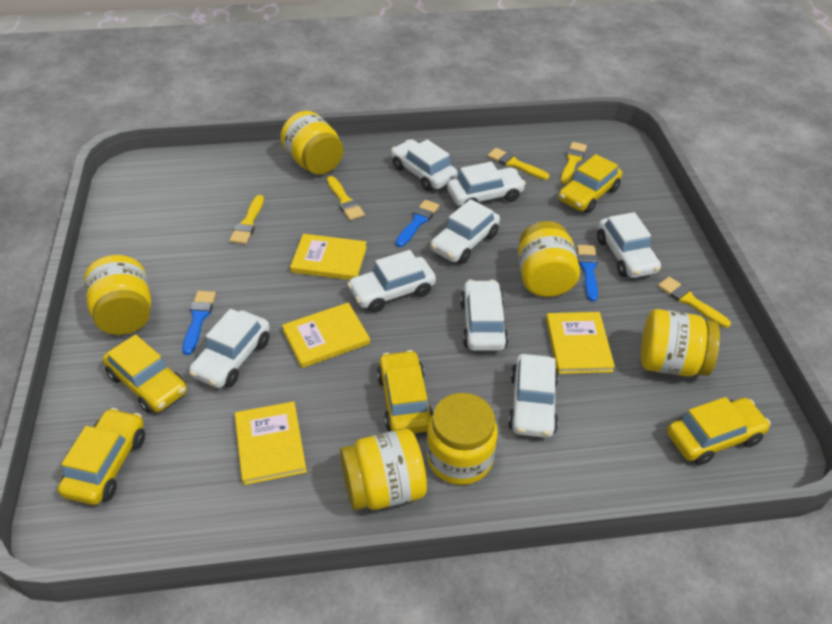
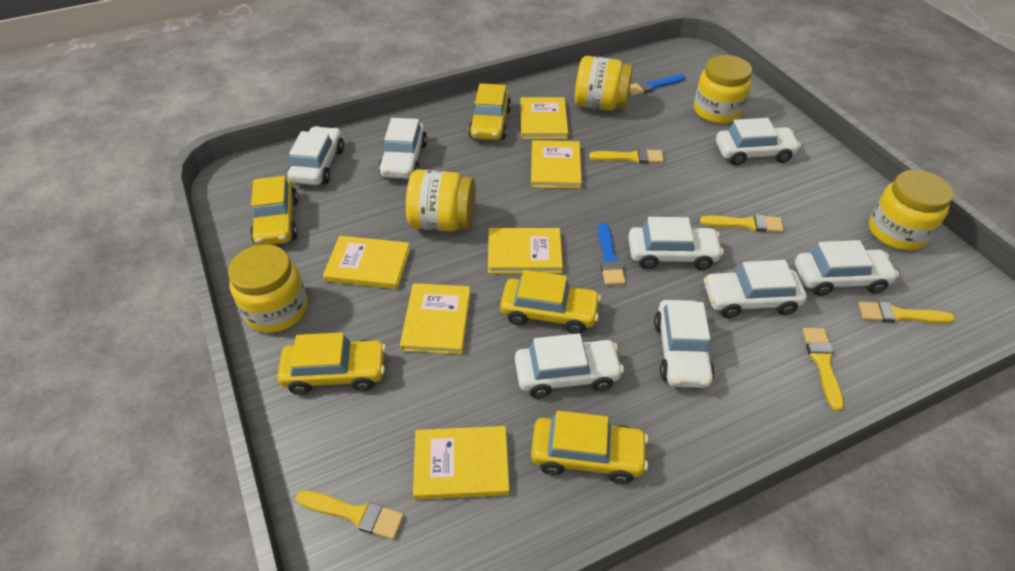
blue brush: 3 -> 2
yellow book: 4 -> 6
yellow jar: 6 -> 5

